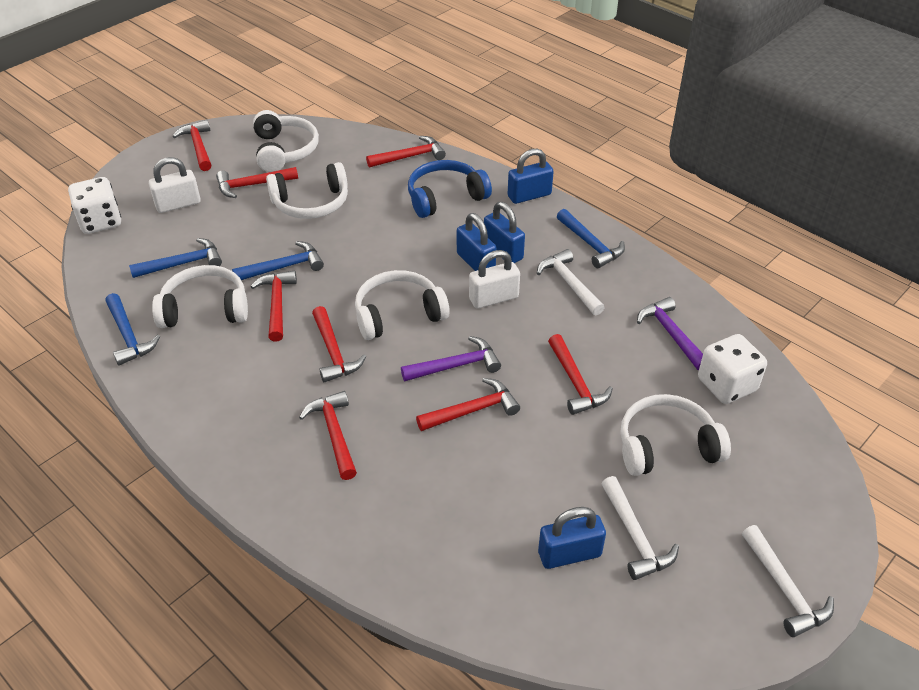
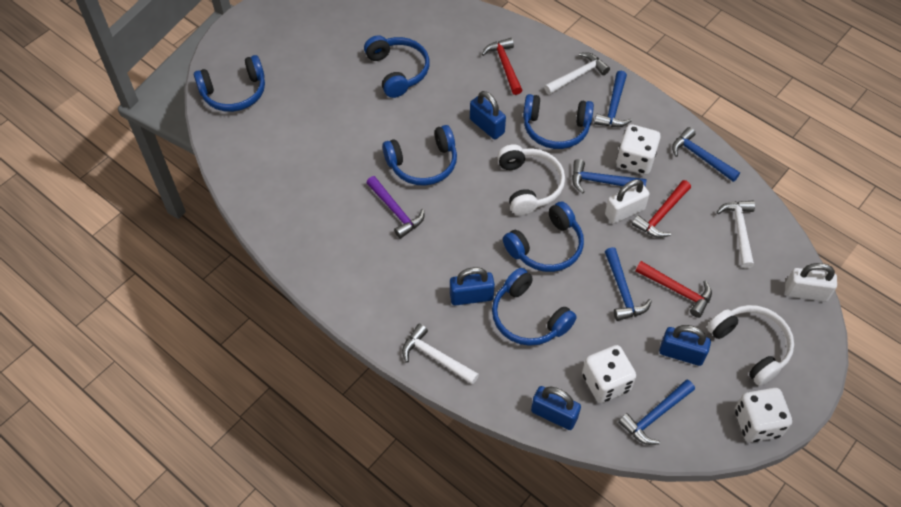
blue hammer: 4 -> 5
blue headphones: 1 -> 6
purple hammer: 2 -> 1
red hammer: 8 -> 3
white dice: 2 -> 3
white headphones: 5 -> 2

